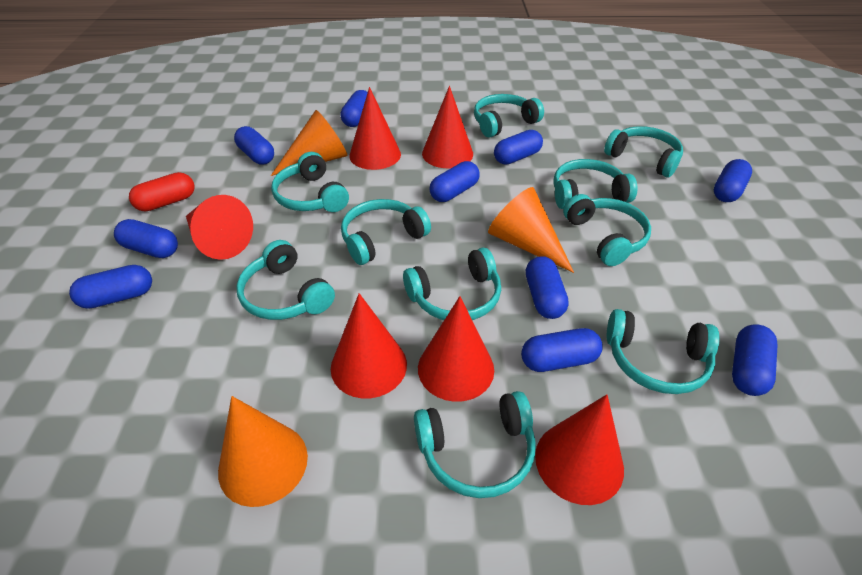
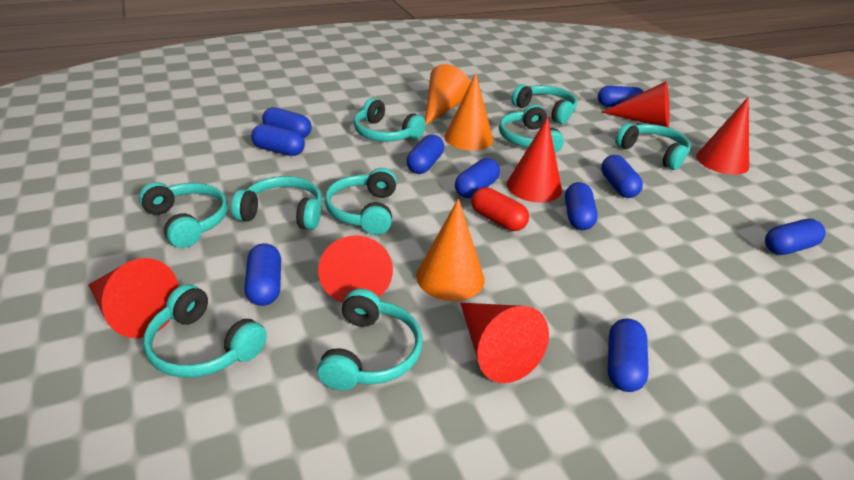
turquoise headphones: 10 -> 9

